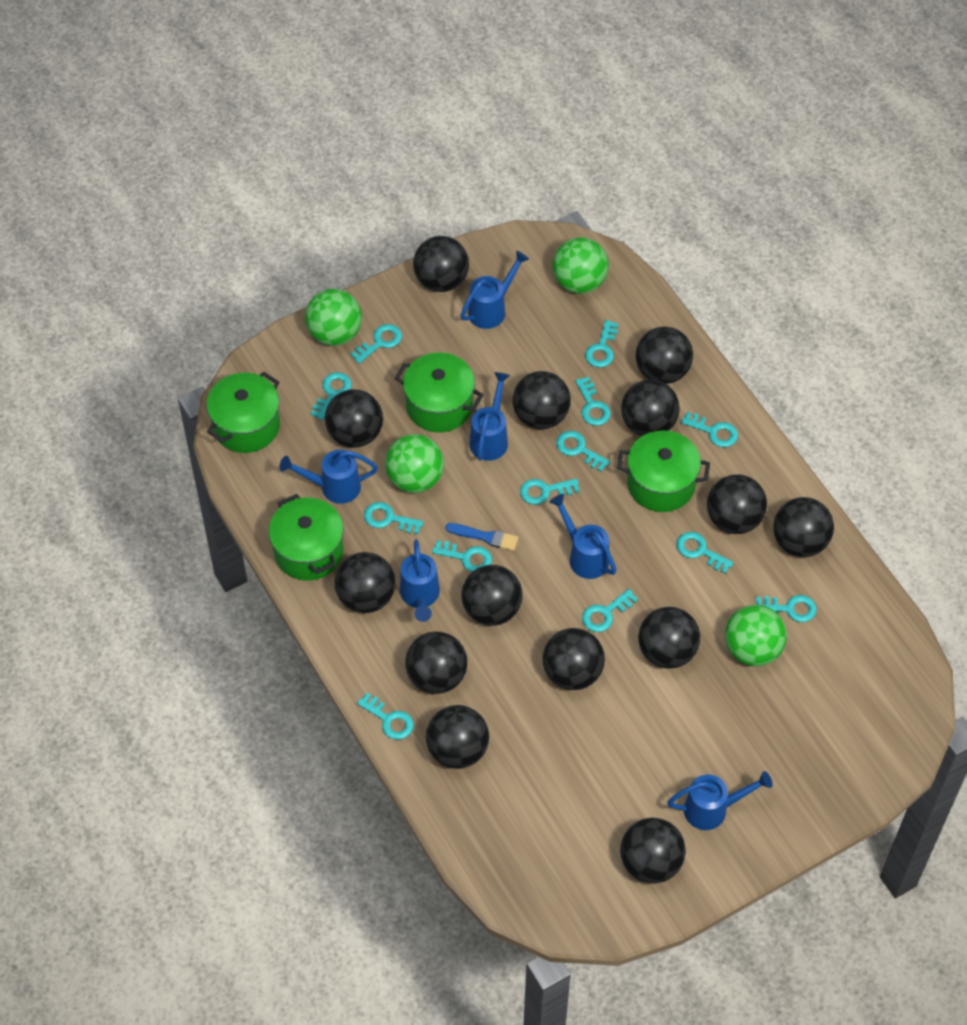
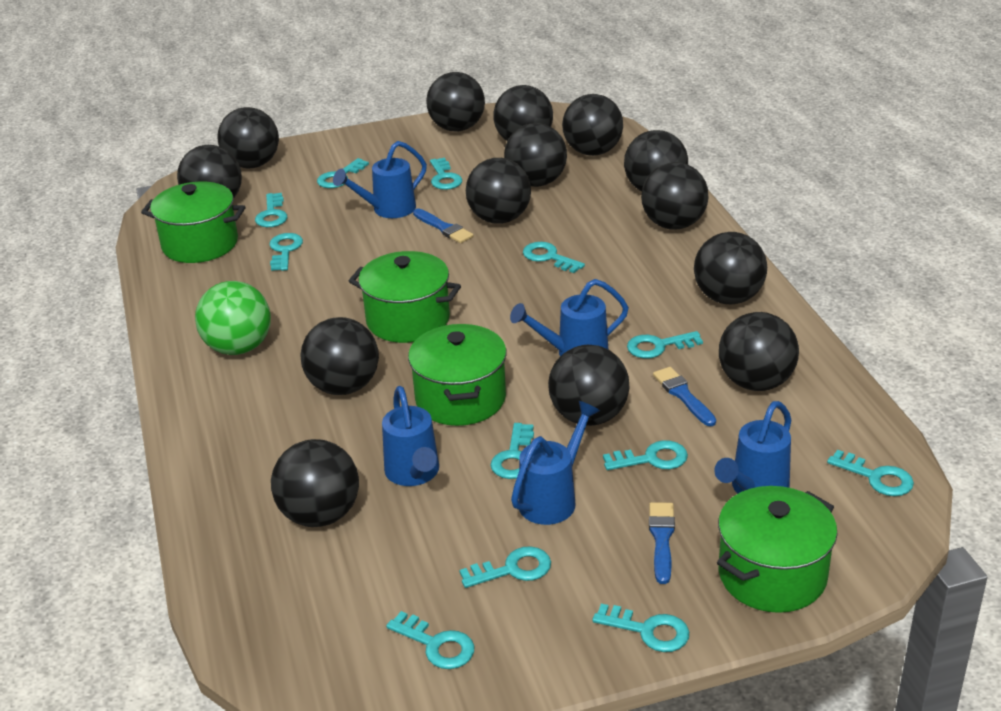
blue brush: 1 -> 3
blue watering can: 6 -> 5
green ball: 4 -> 1
turquoise key: 13 -> 12

